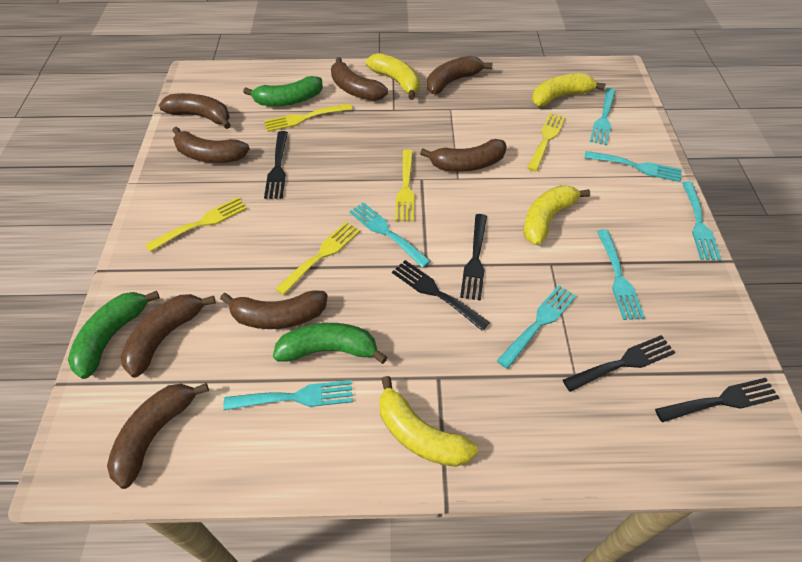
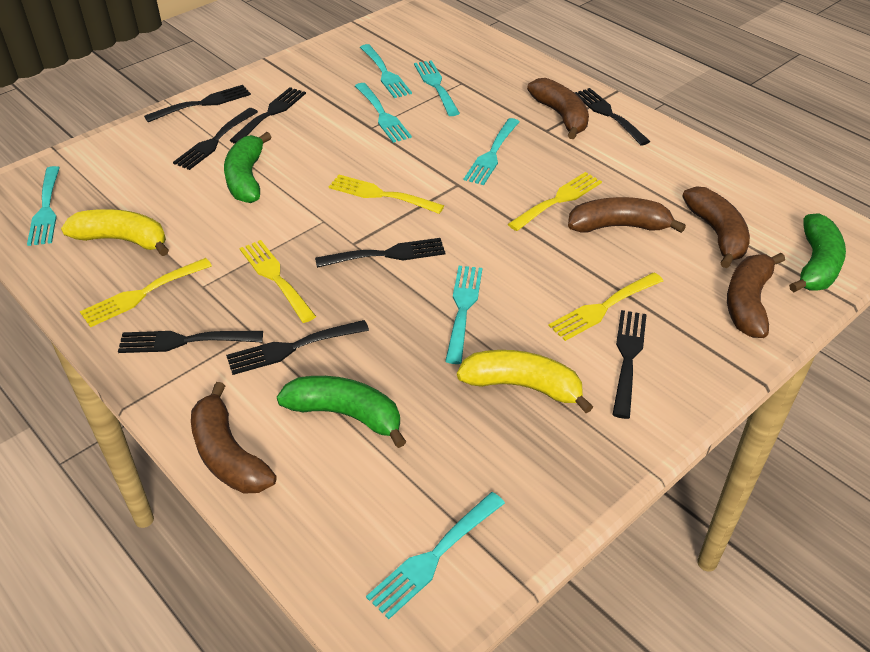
black fork: 5 -> 8
brown banana: 8 -> 5
yellow banana: 4 -> 2

